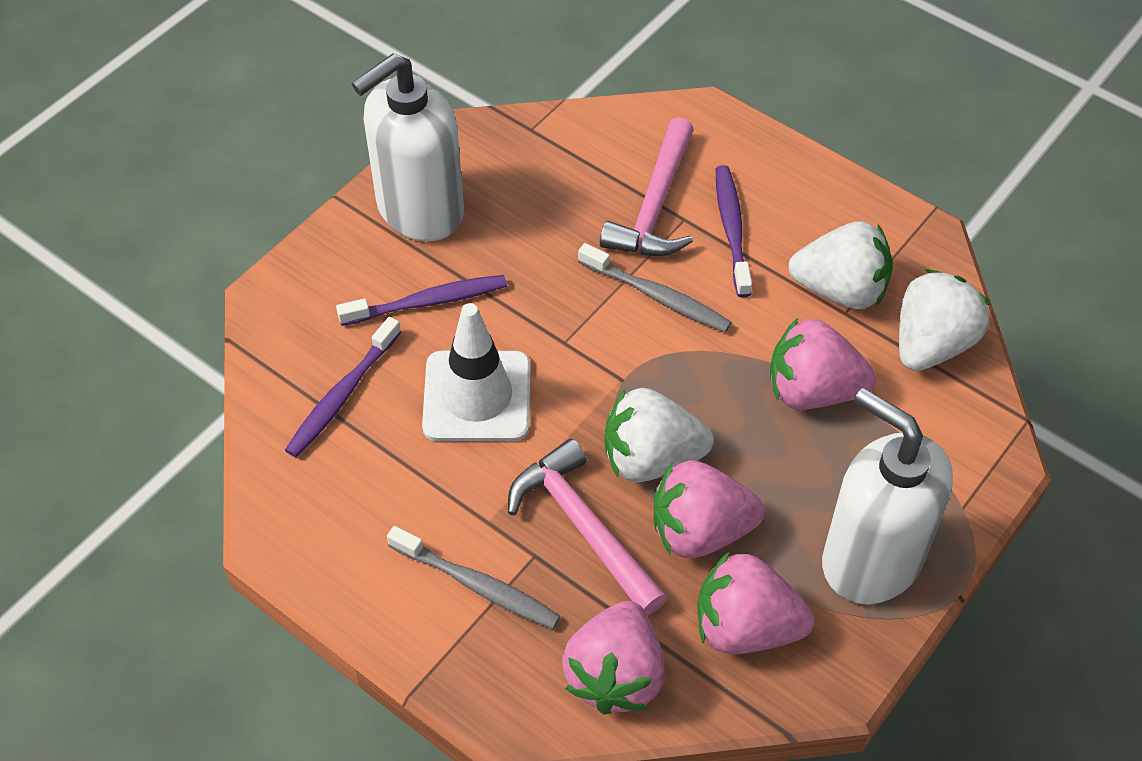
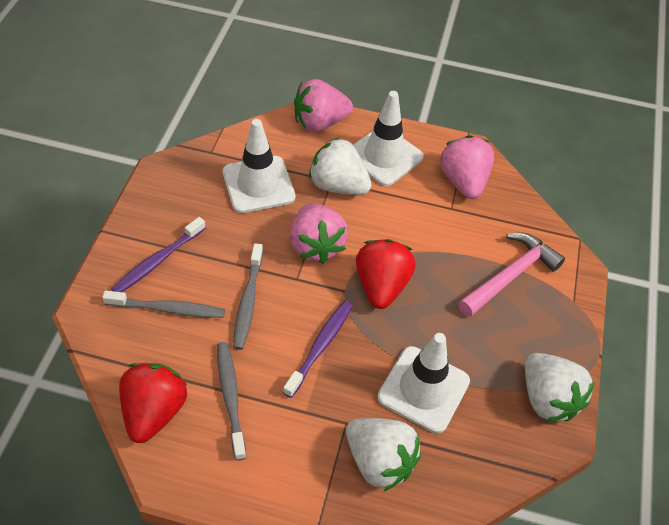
grey toothbrush: 2 -> 3
pink hammer: 2 -> 1
pink strawberry: 4 -> 3
purple toothbrush: 3 -> 2
red strawberry: 0 -> 2
white soap dispenser: 2 -> 0
white traffic cone: 1 -> 3

